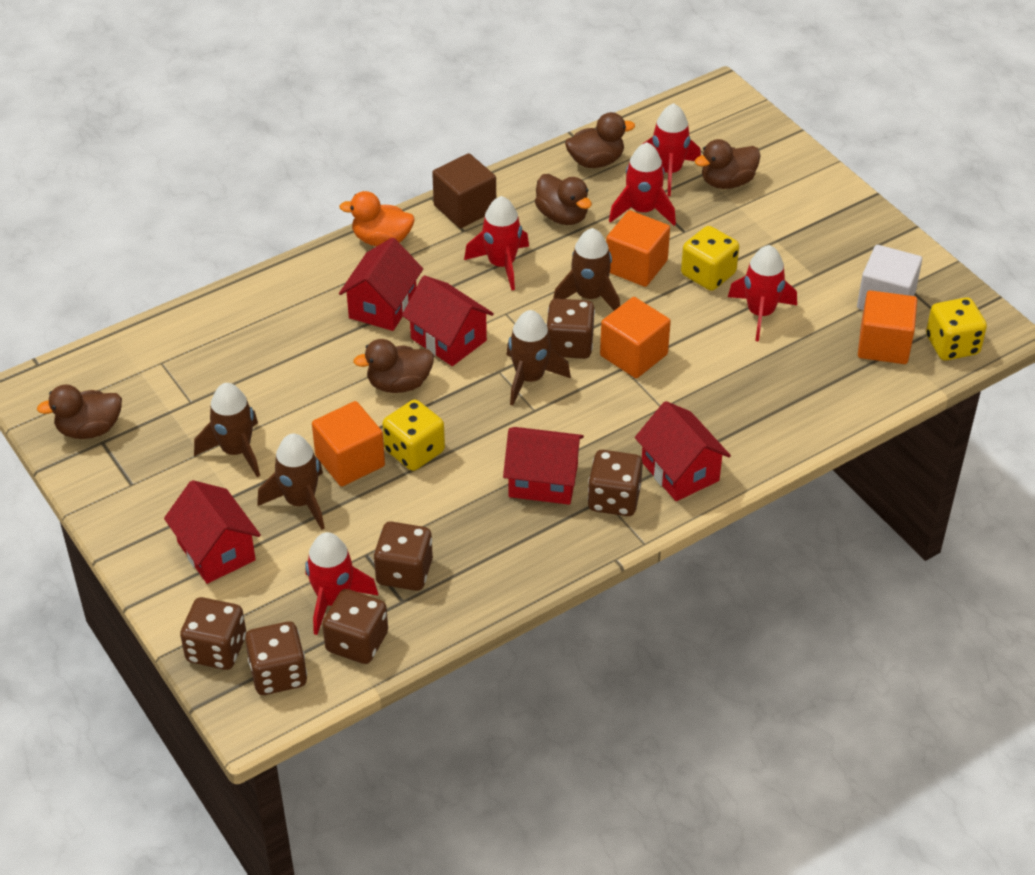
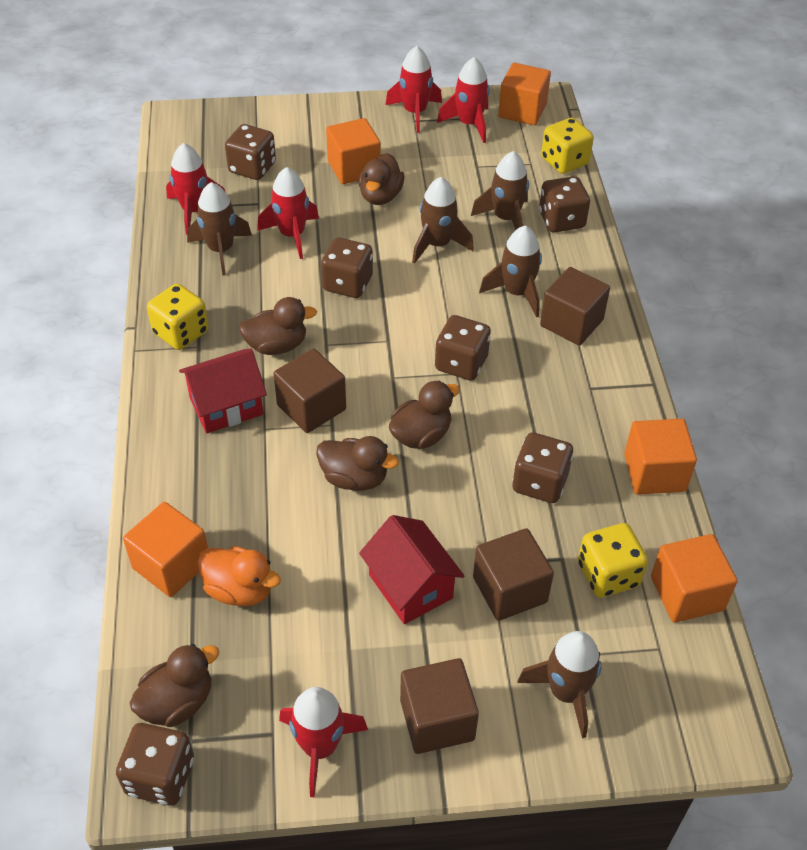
brown cube: 1 -> 4
brown rocket: 4 -> 5
orange cube: 4 -> 5
red house: 5 -> 2
white cube: 1 -> 0

